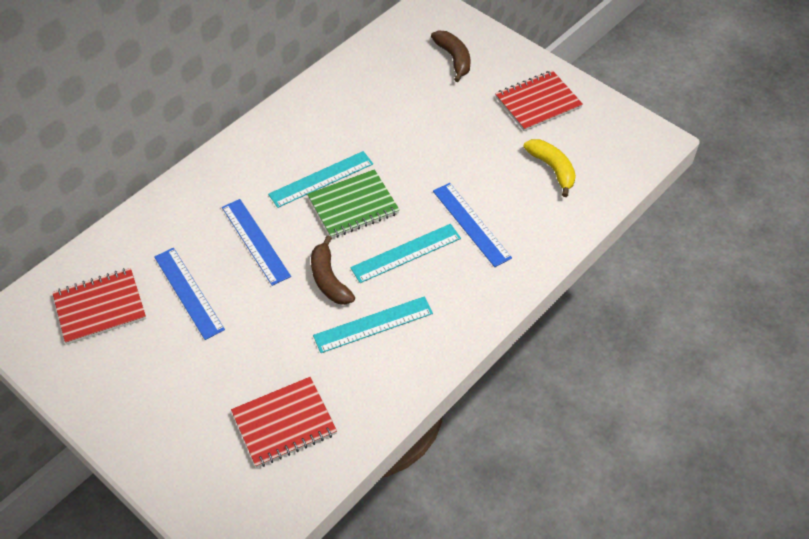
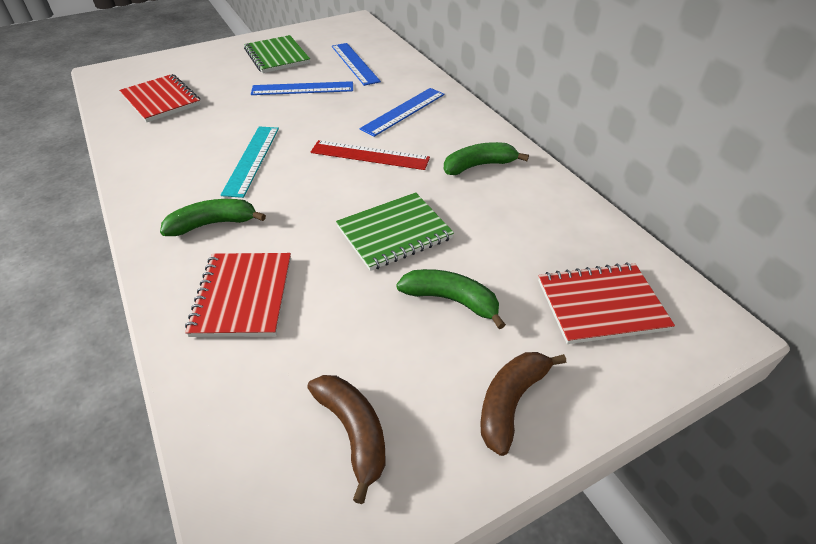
green banana: 0 -> 3
green notebook: 1 -> 2
red ruler: 0 -> 1
turquoise ruler: 3 -> 1
yellow banana: 1 -> 0

